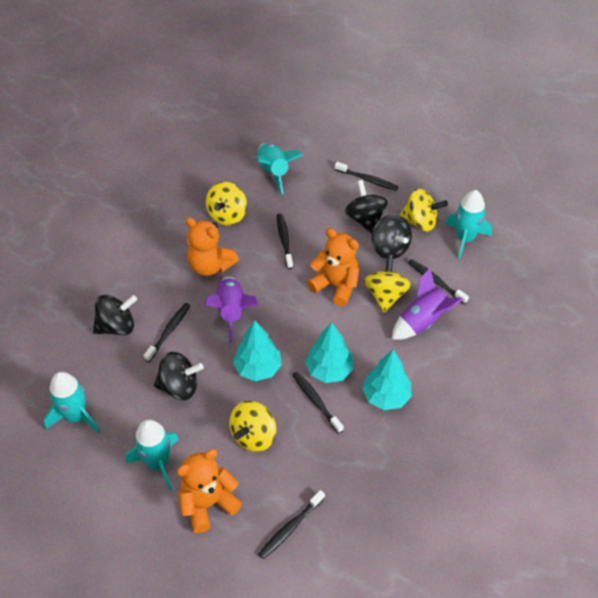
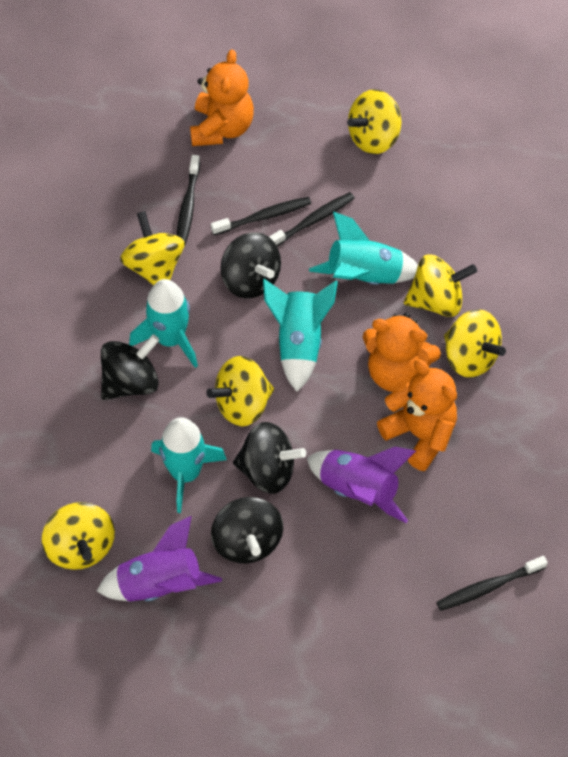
black toothbrush: 6 -> 4
turquoise tree: 3 -> 0
yellow spinning top: 4 -> 6

